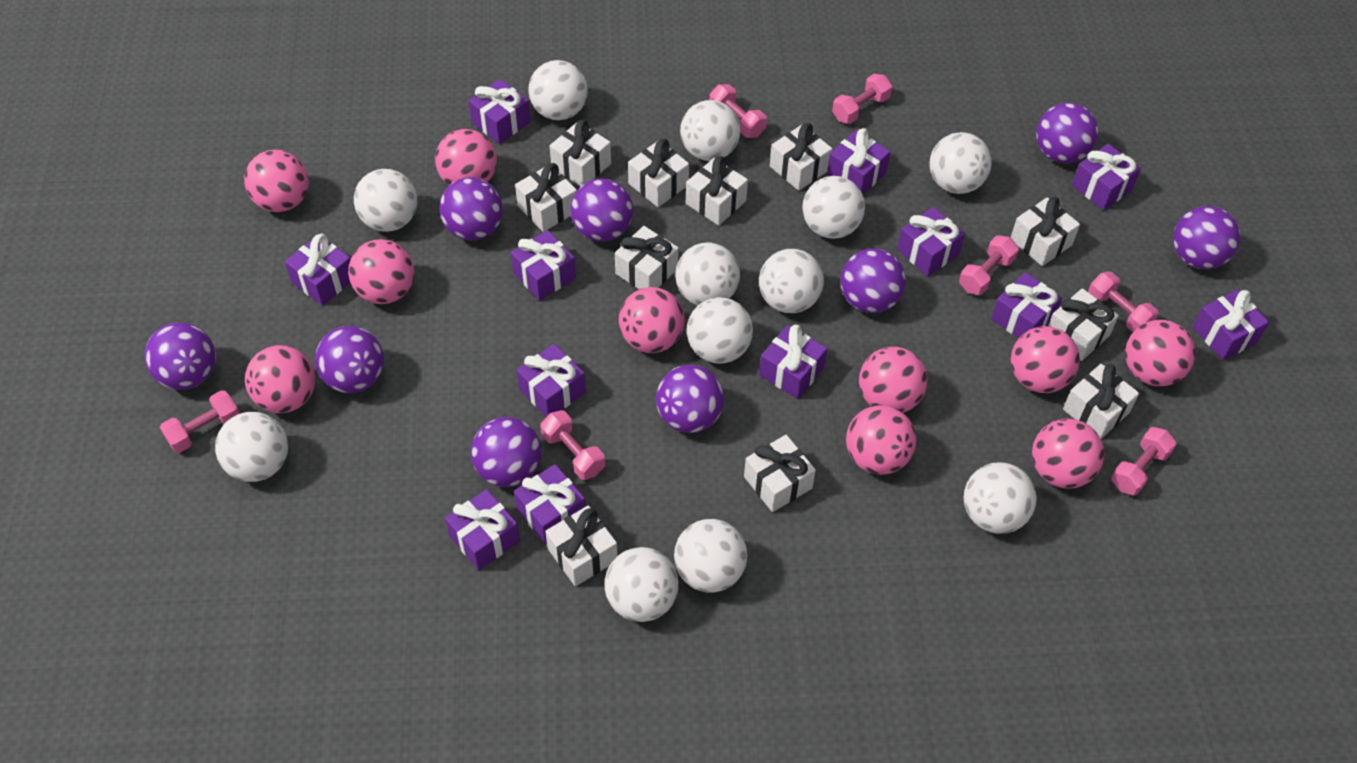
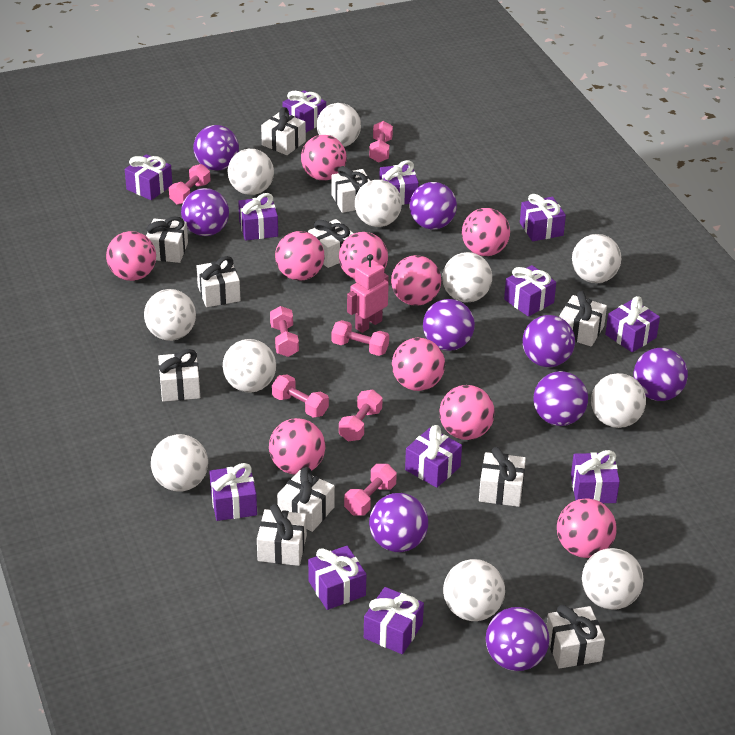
pink robot: 0 -> 1
white ball: 12 -> 11

